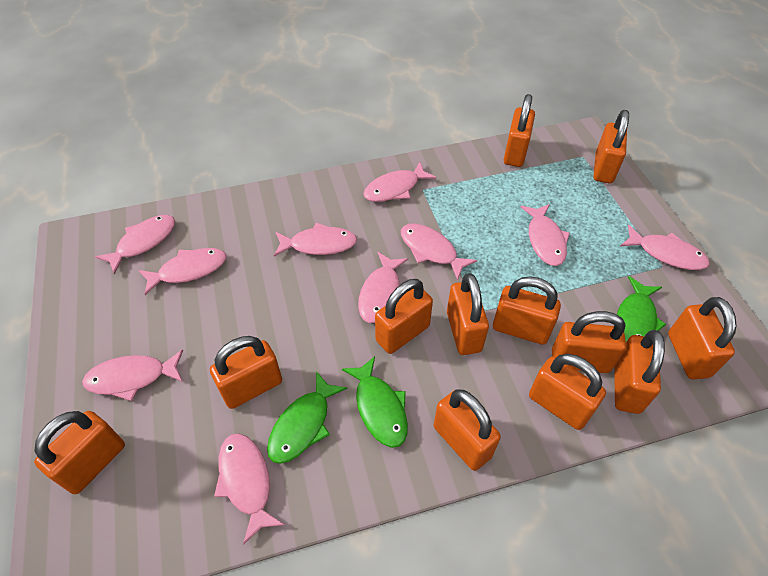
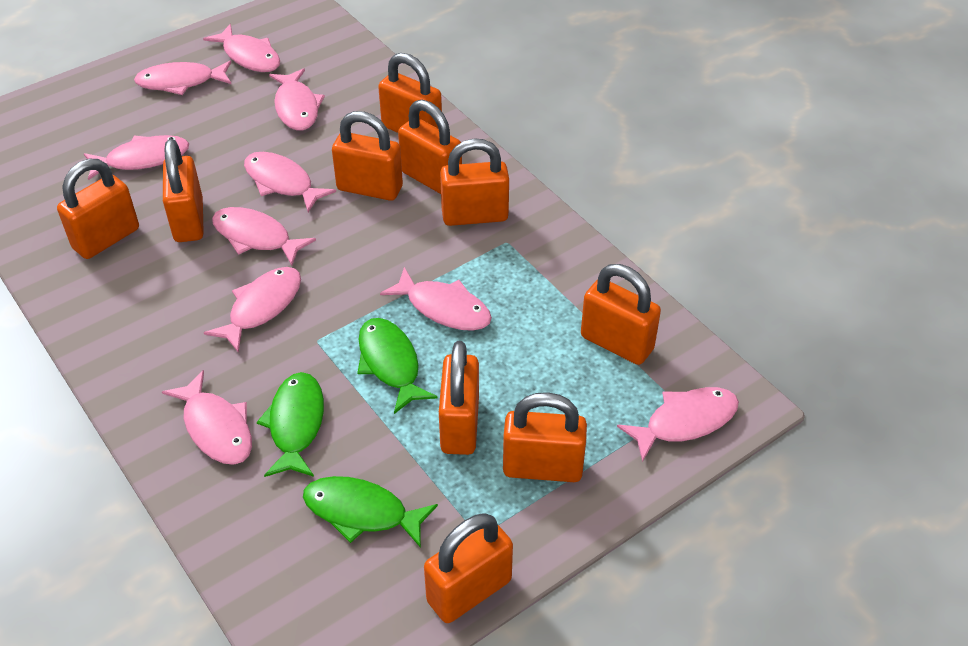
orange padlock: 12 -> 10

